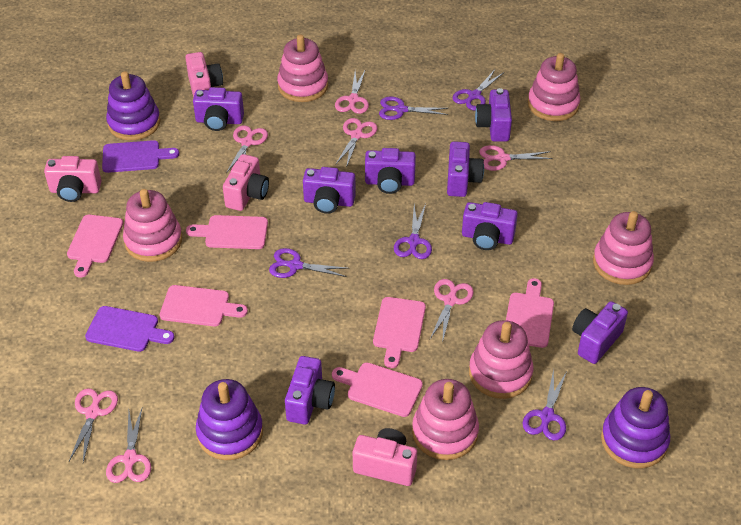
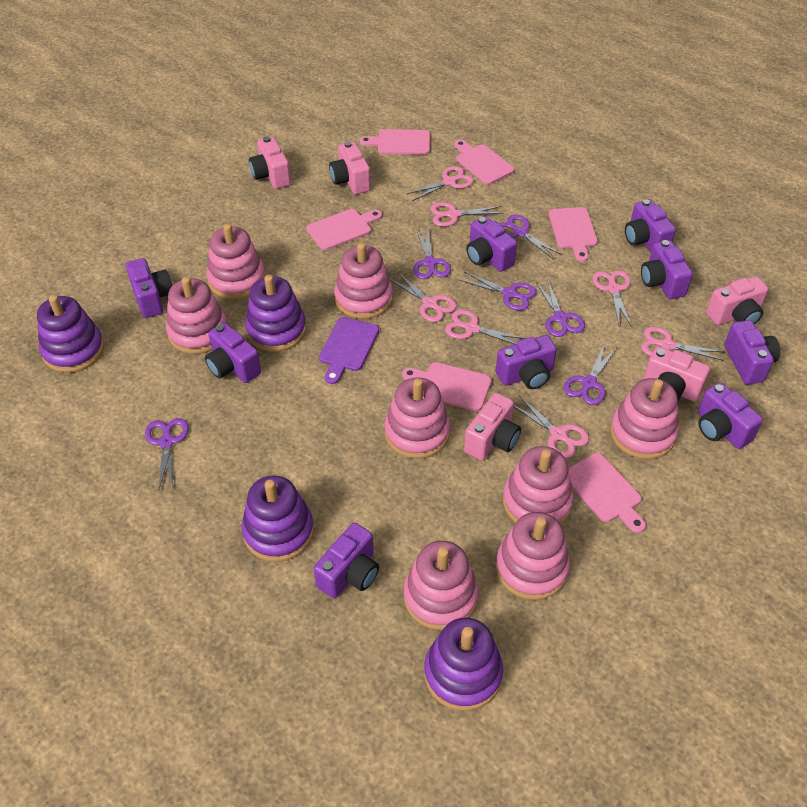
pink camera: 4 -> 5
pink stacking toy: 6 -> 8
purple camera: 8 -> 9
purple cutting board: 2 -> 1
purple scissors: 5 -> 6
purple stacking toy: 3 -> 4

